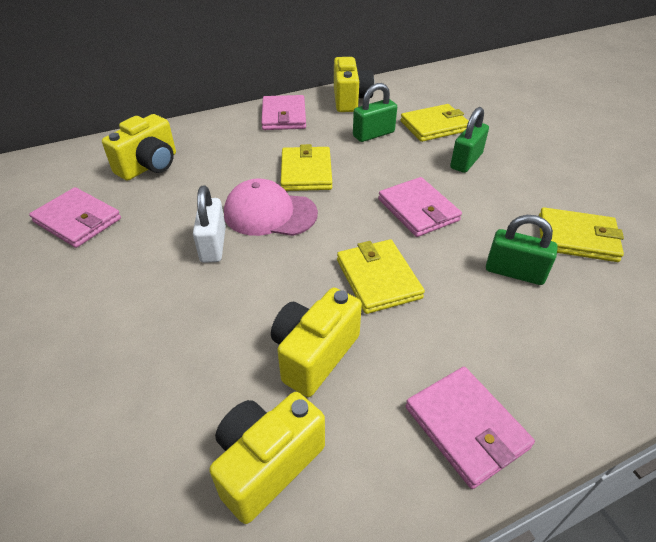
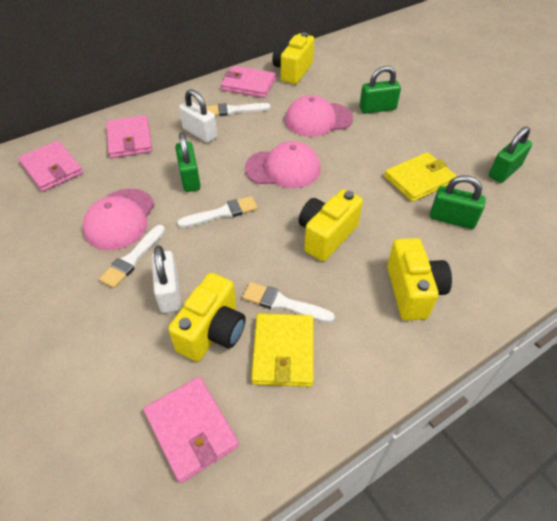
green padlock: 3 -> 4
pink cap: 1 -> 3
white brush: 0 -> 4
white padlock: 1 -> 2
yellow wallet: 4 -> 2

